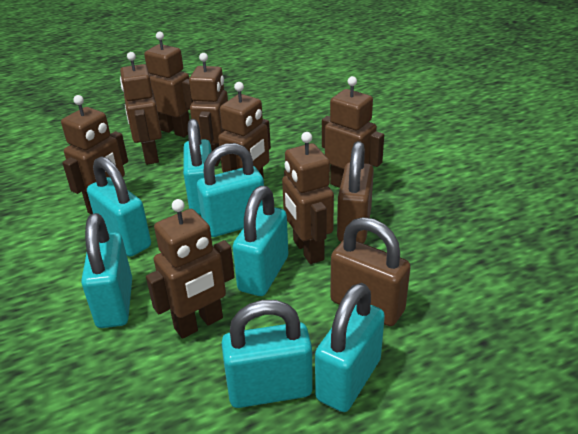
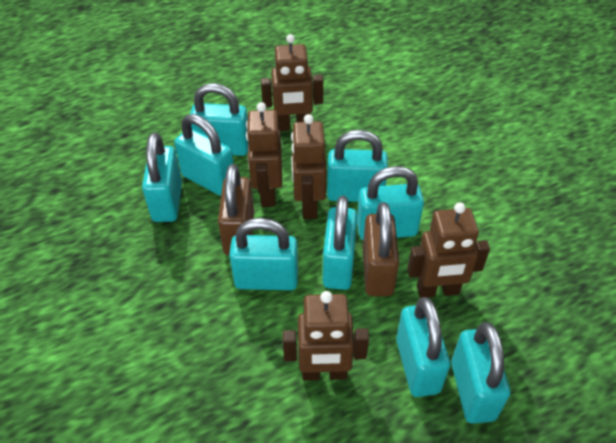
brown robot: 8 -> 5
turquoise padlock: 7 -> 9

